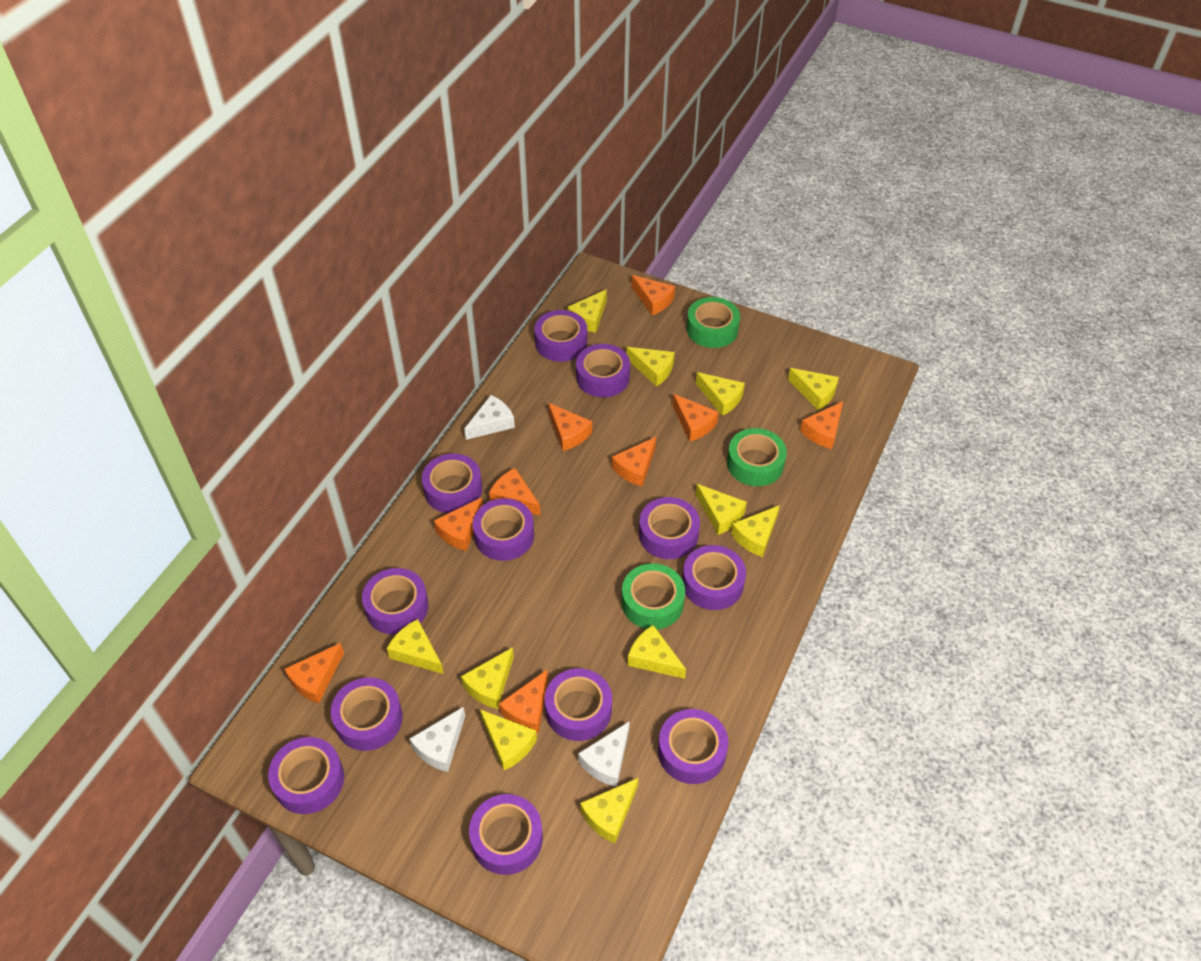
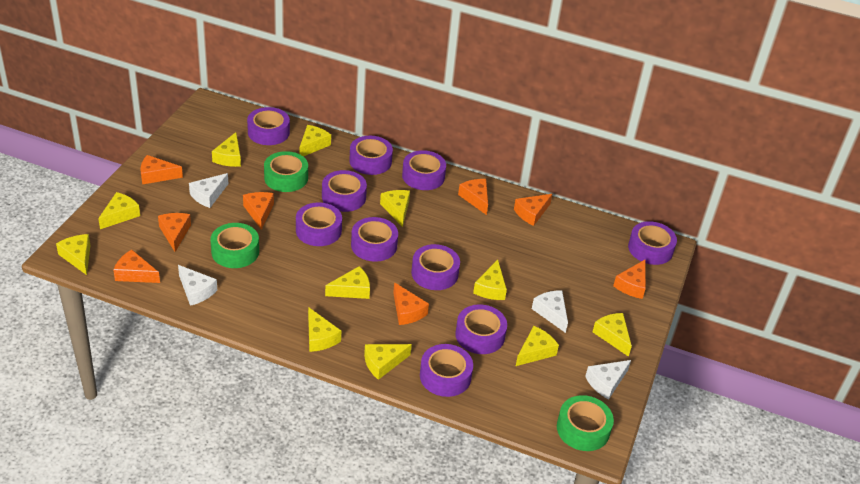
orange cheese: 9 -> 8
purple tape: 12 -> 10
white cheese: 3 -> 4

